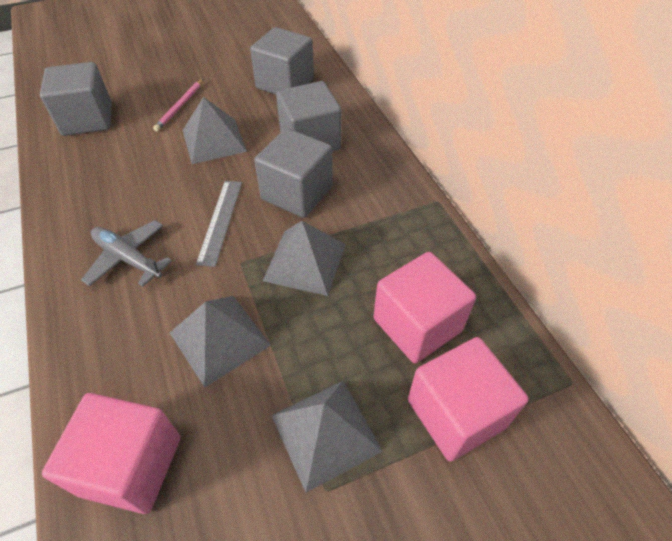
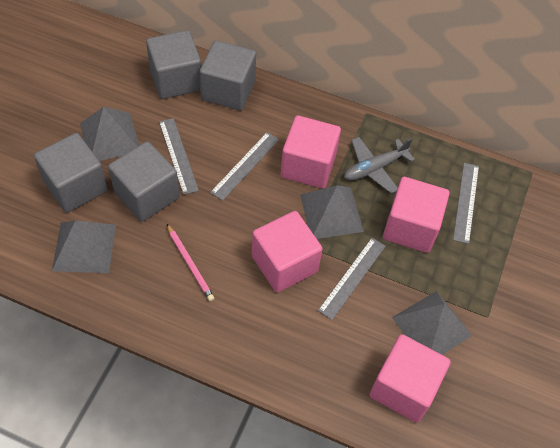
grey ruler: 1 -> 4
pink cube: 3 -> 4

